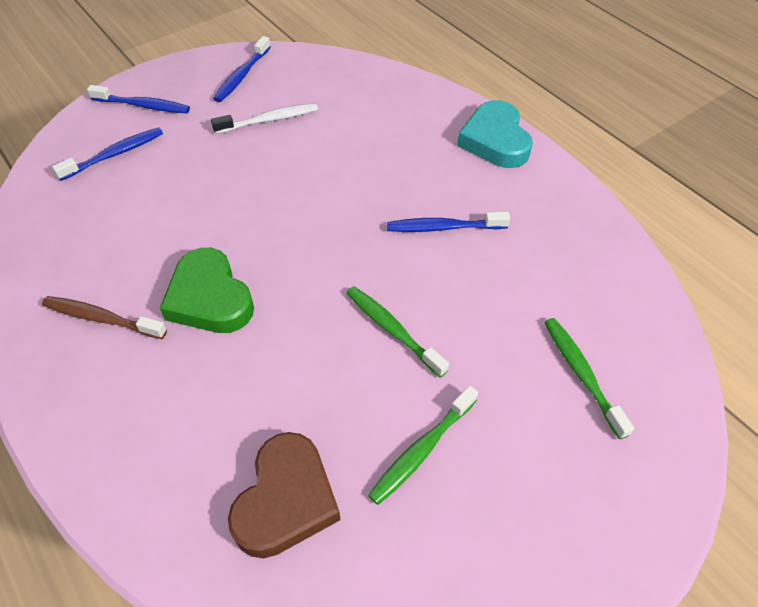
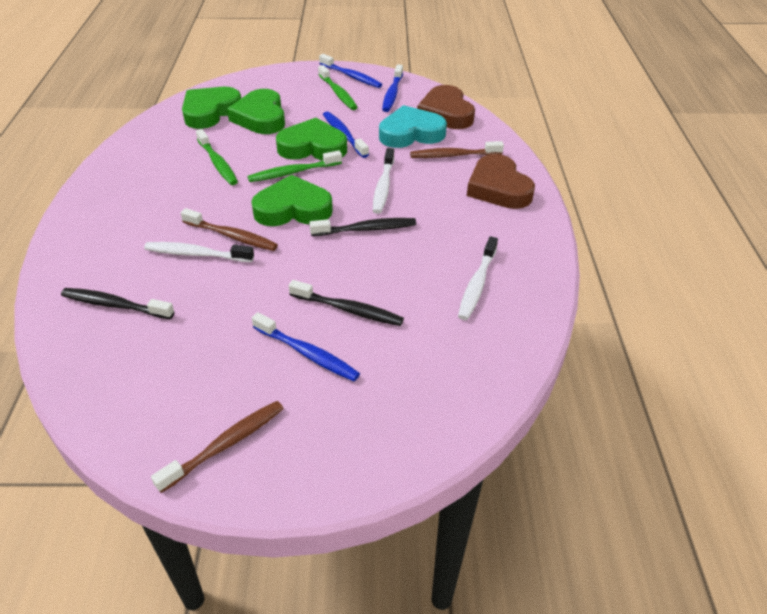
black toothbrush: 0 -> 3
brown heart: 1 -> 2
brown toothbrush: 1 -> 3
green heart: 1 -> 4
white toothbrush: 1 -> 3

